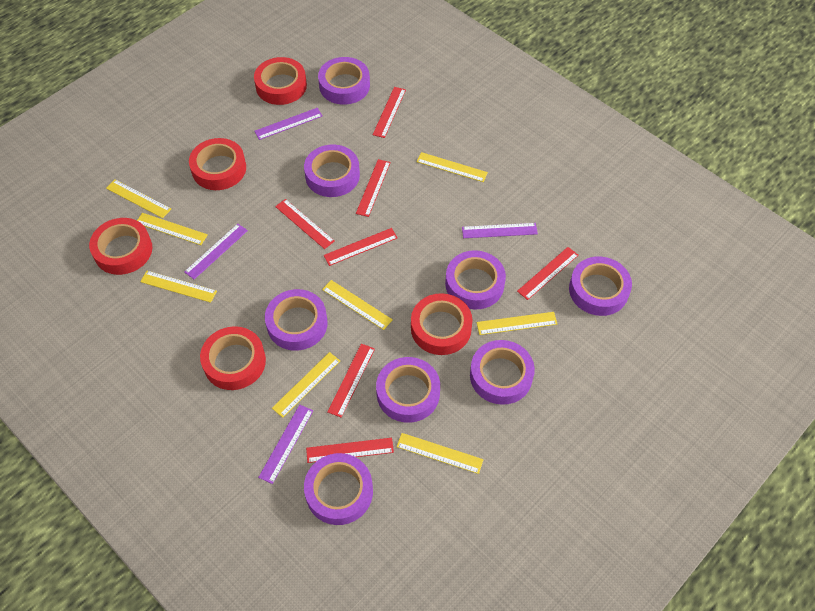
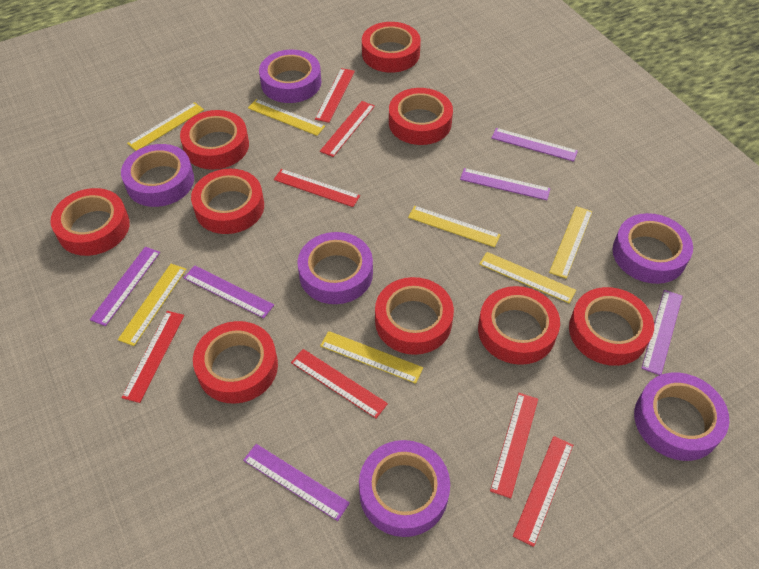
purple ruler: 4 -> 6
purple tape: 8 -> 6
red tape: 5 -> 9
yellow ruler: 8 -> 7

